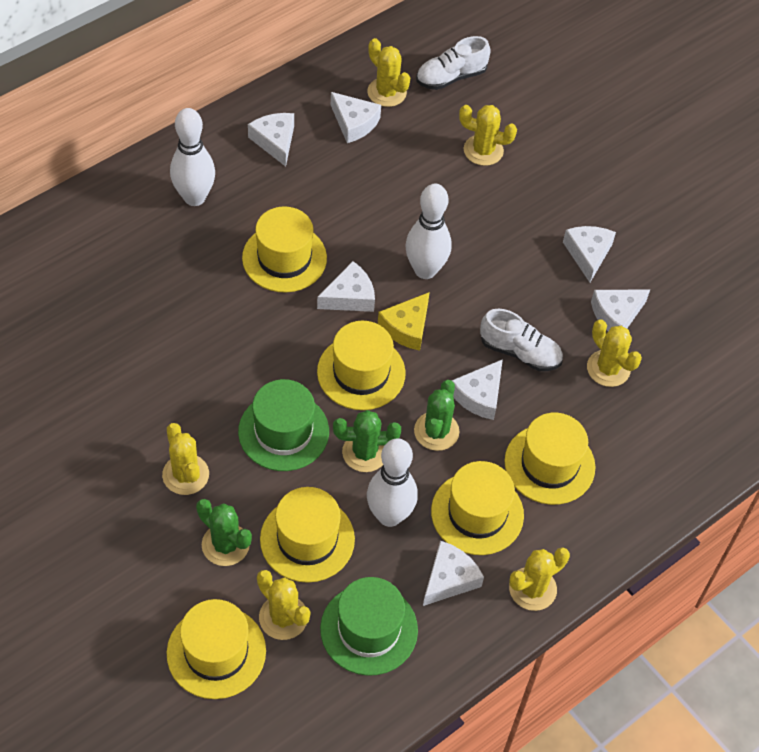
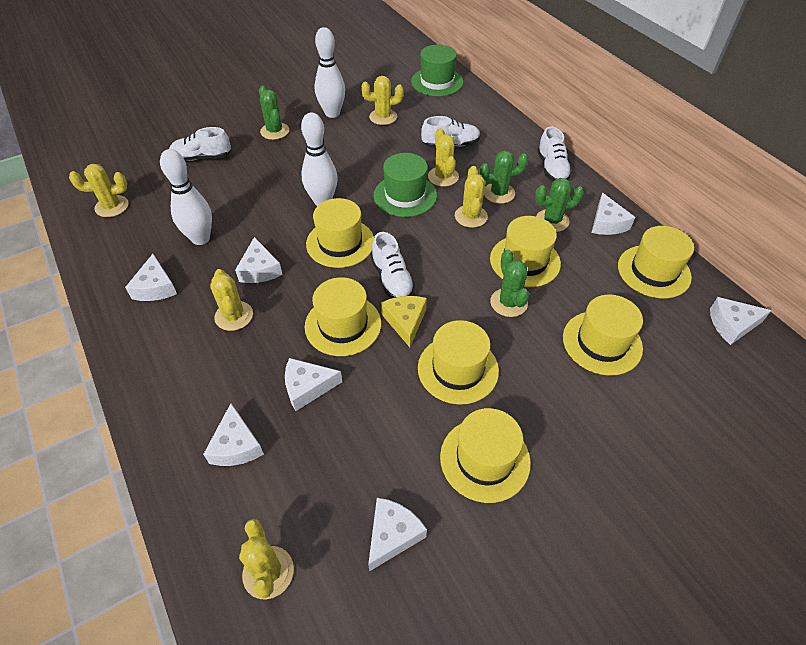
green cactus: 3 -> 4
white shoe: 2 -> 4
yellow hat: 6 -> 7

